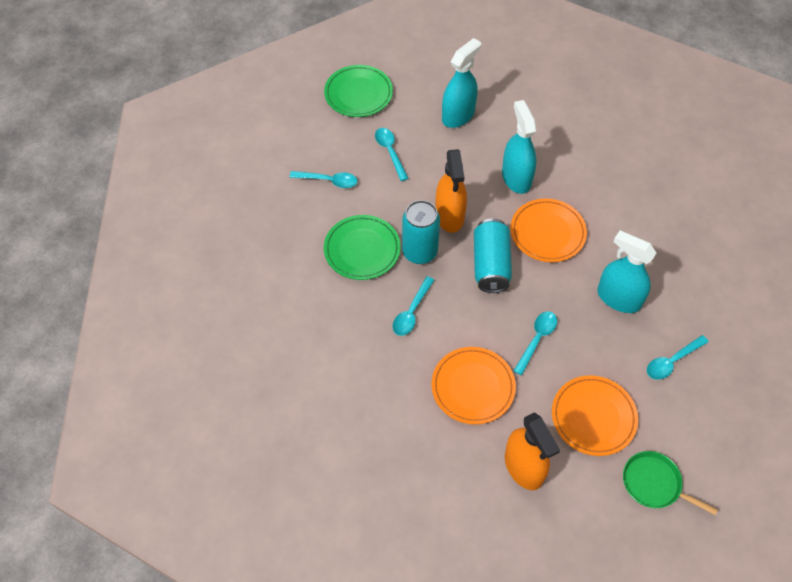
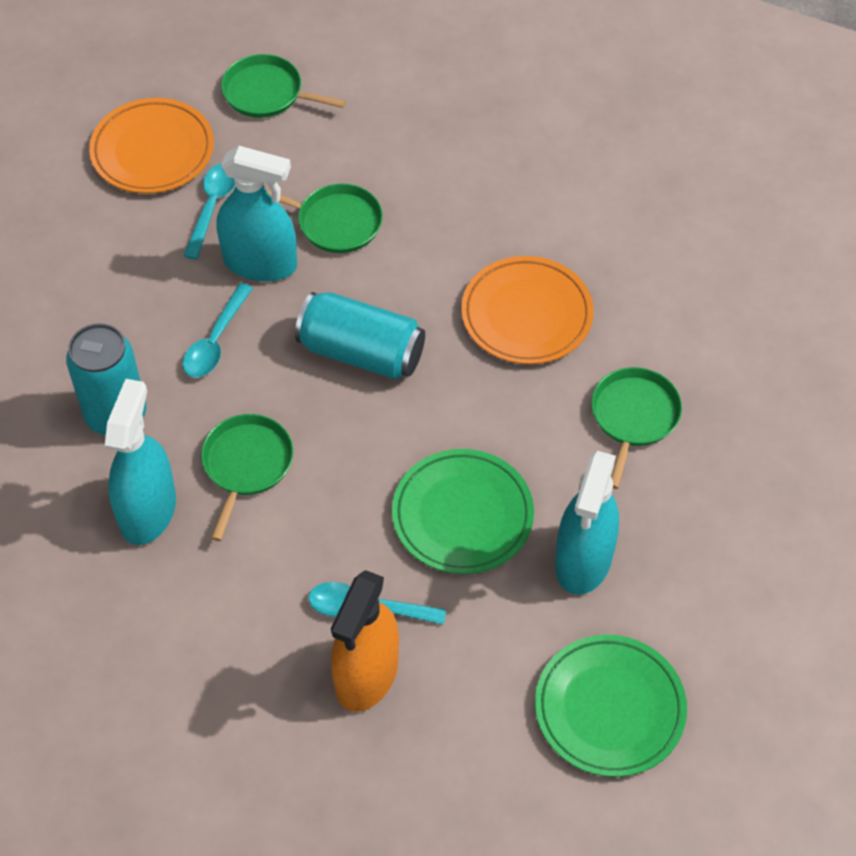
green pan: 1 -> 4
orange plate: 3 -> 2
orange spray bottle: 2 -> 1
turquoise spoon: 5 -> 3

